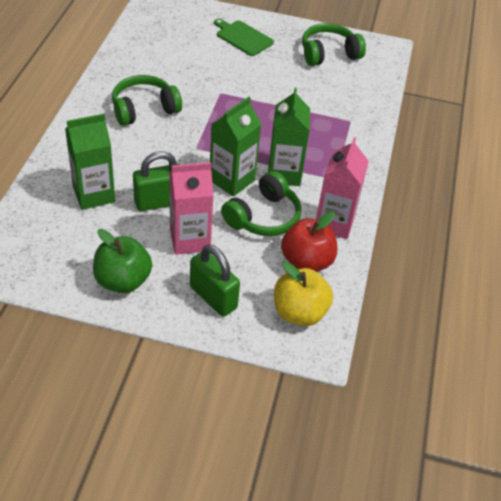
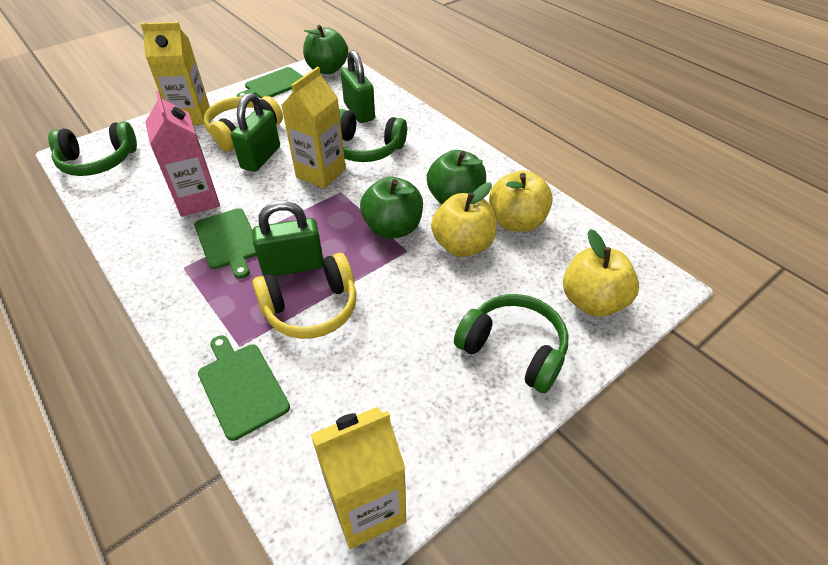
green apple: 1 -> 3
green carton: 3 -> 0
green cutting board: 1 -> 3
green padlock: 2 -> 3
pink carton: 2 -> 1
red apple: 1 -> 0
yellow apple: 1 -> 3
yellow carton: 0 -> 3
yellow headphones: 0 -> 2

